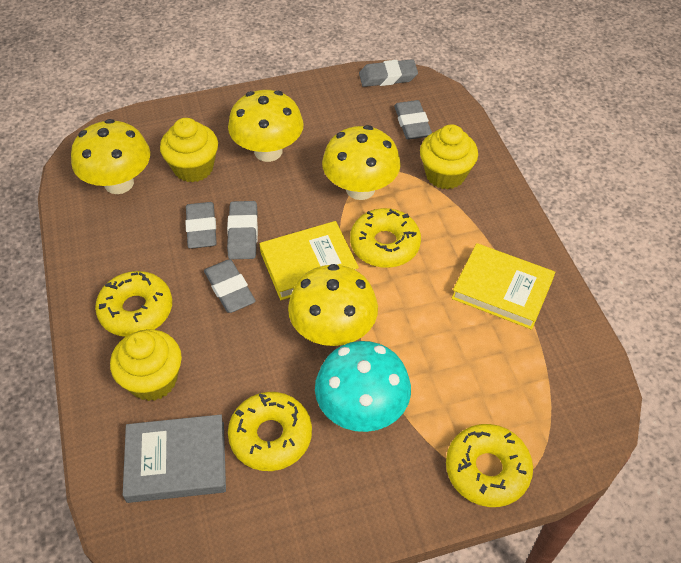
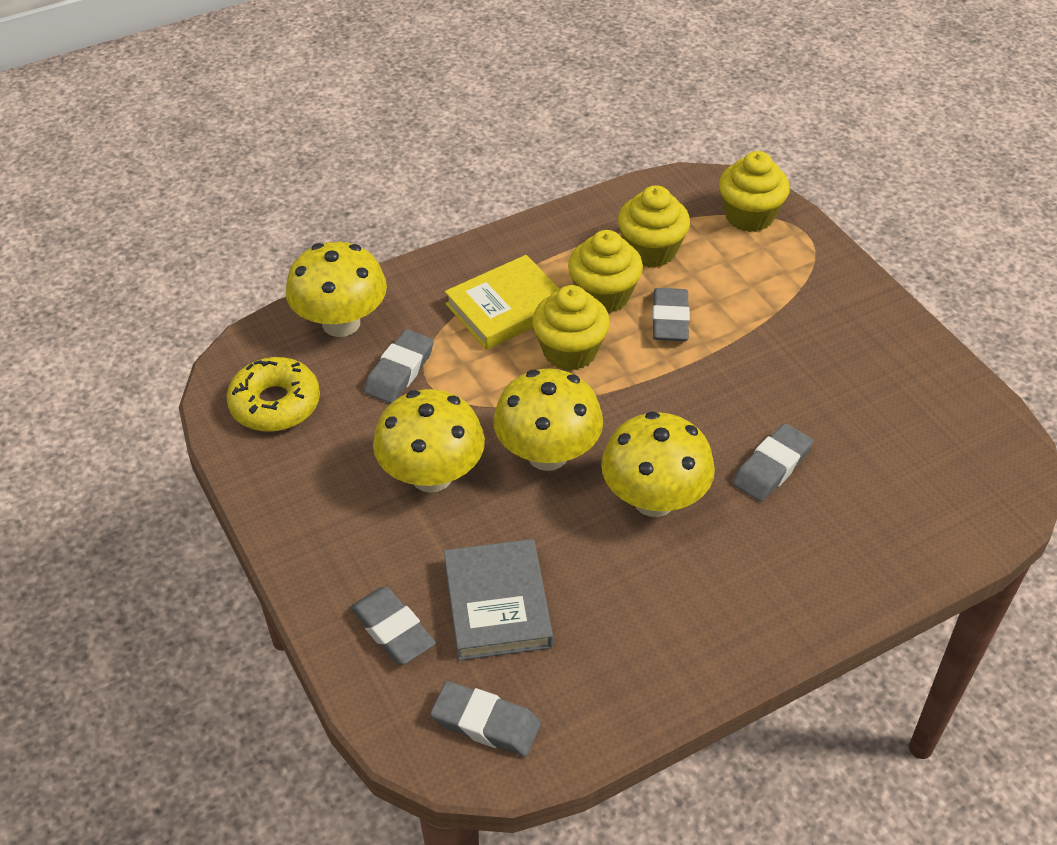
turquoise mushroom: 1 -> 0
yellow book: 2 -> 1
yellow cupcake: 3 -> 4
yellow donut: 4 -> 1

